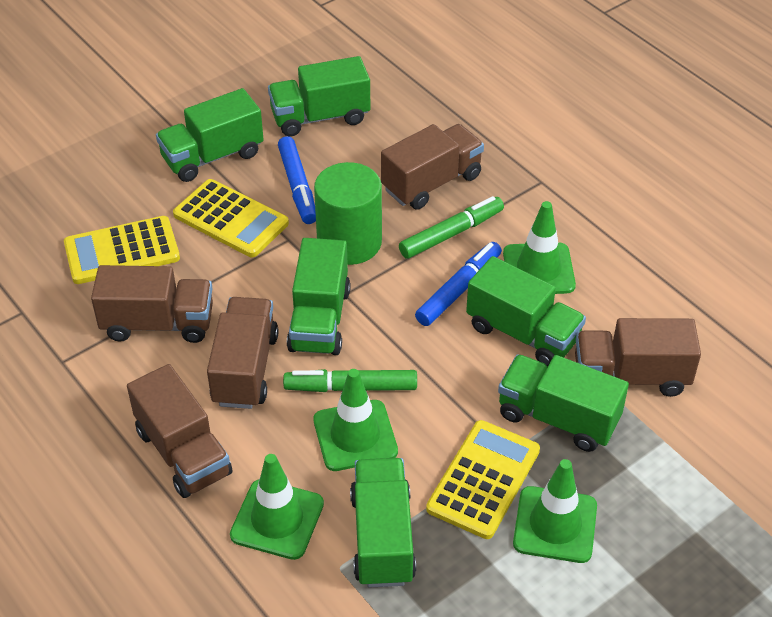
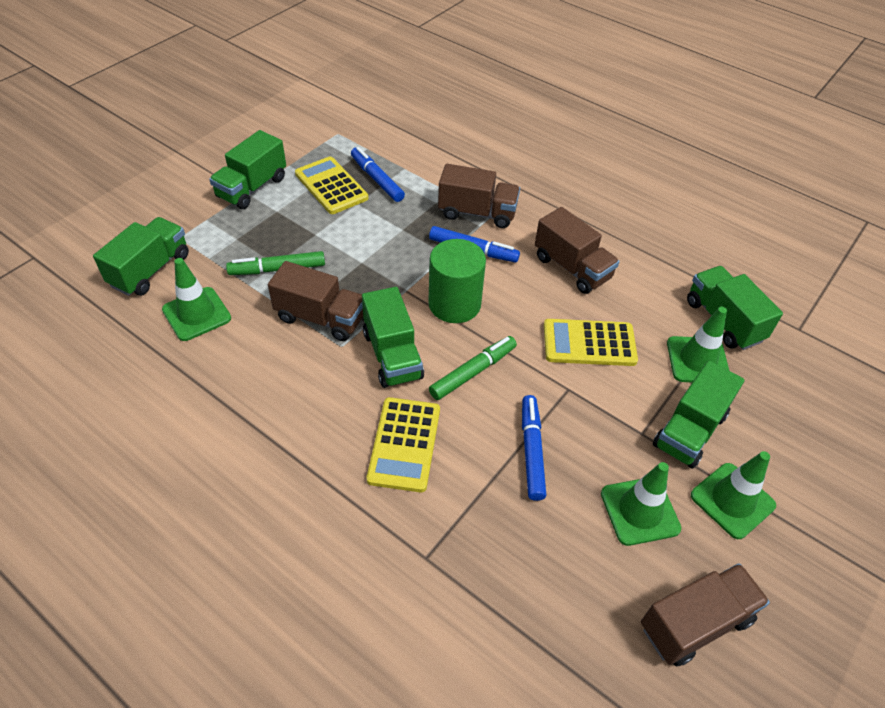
blue marker: 2 -> 3
brown truck: 5 -> 4
green truck: 6 -> 5

